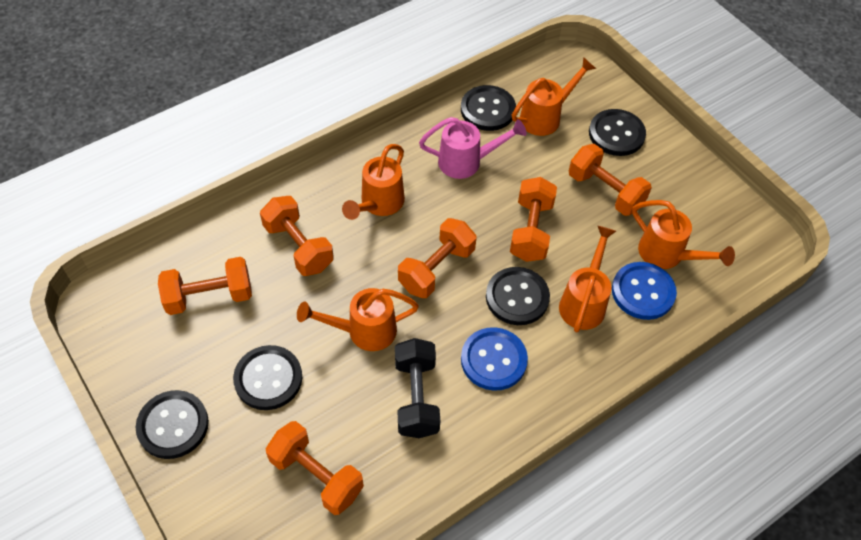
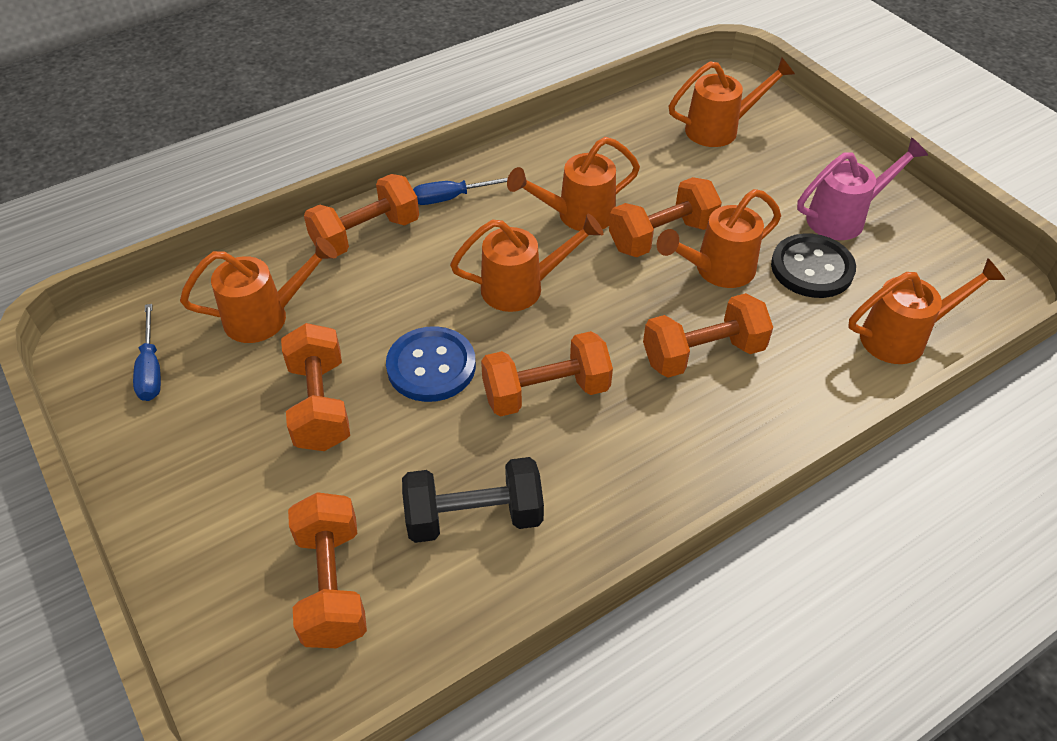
black button: 5 -> 1
blue button: 2 -> 1
blue screwdriver: 0 -> 2
orange watering can: 5 -> 6

